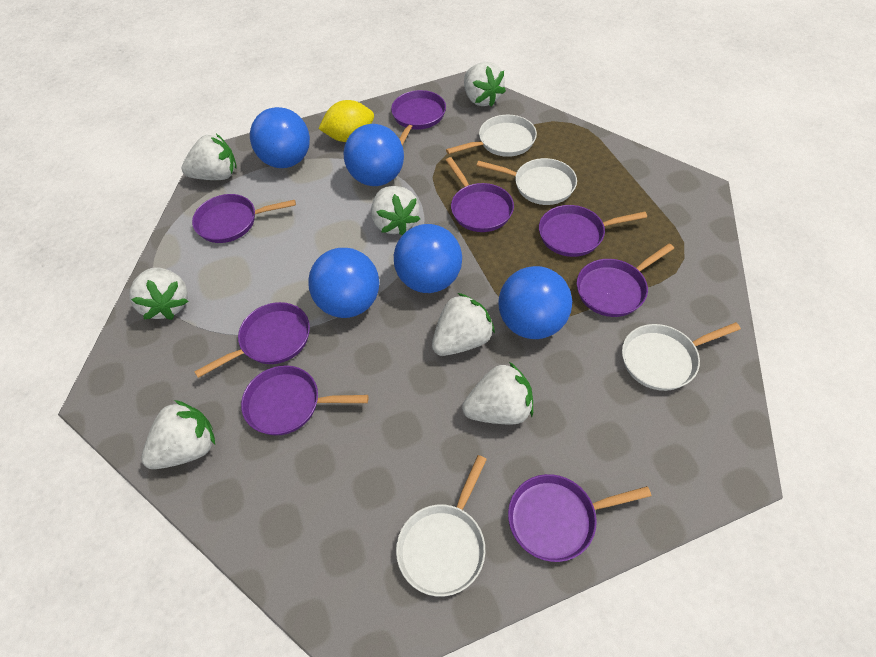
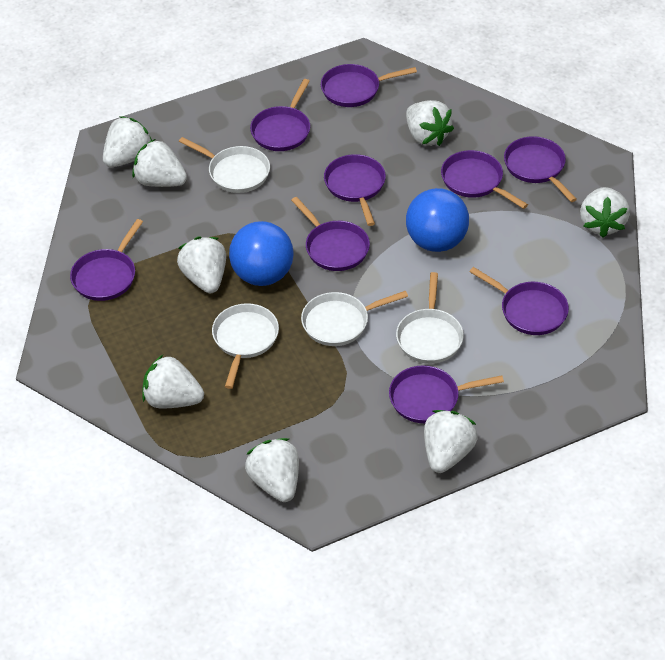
blue ball: 5 -> 2
purple pan: 8 -> 9
white strawberry: 7 -> 8
yellow lemon: 1 -> 0

